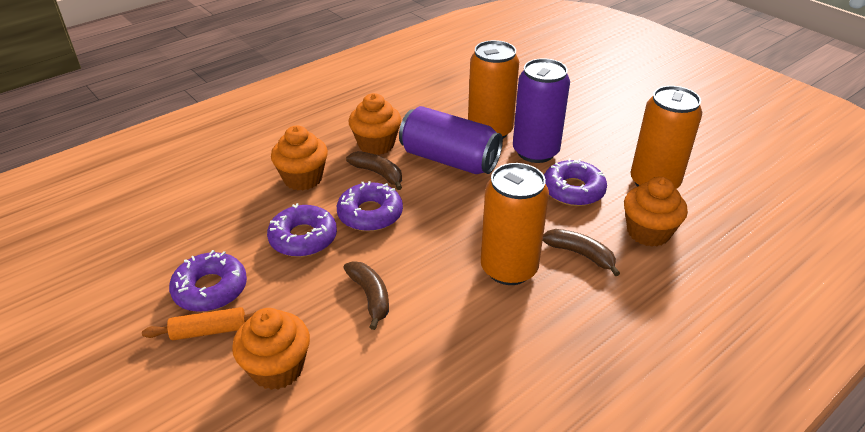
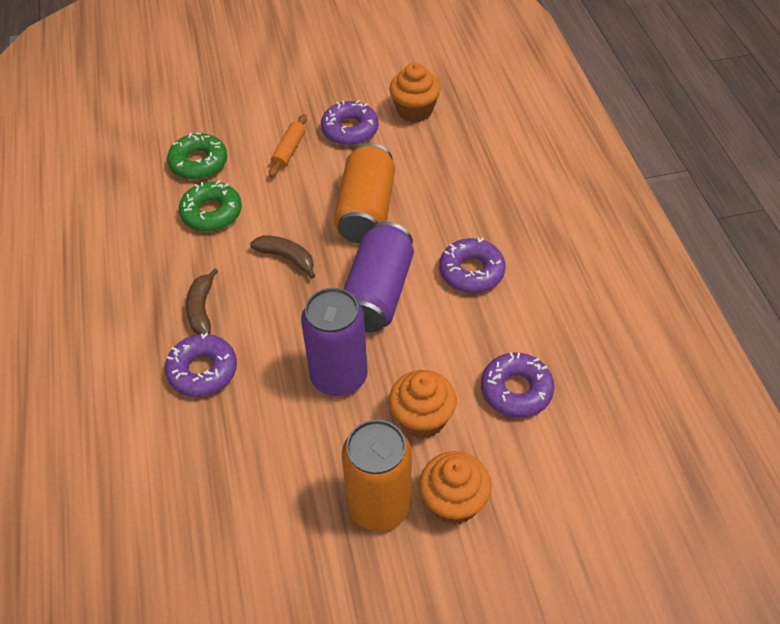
brown banana: 3 -> 2
green donut: 0 -> 2
orange can: 3 -> 2
orange cupcake: 4 -> 3

